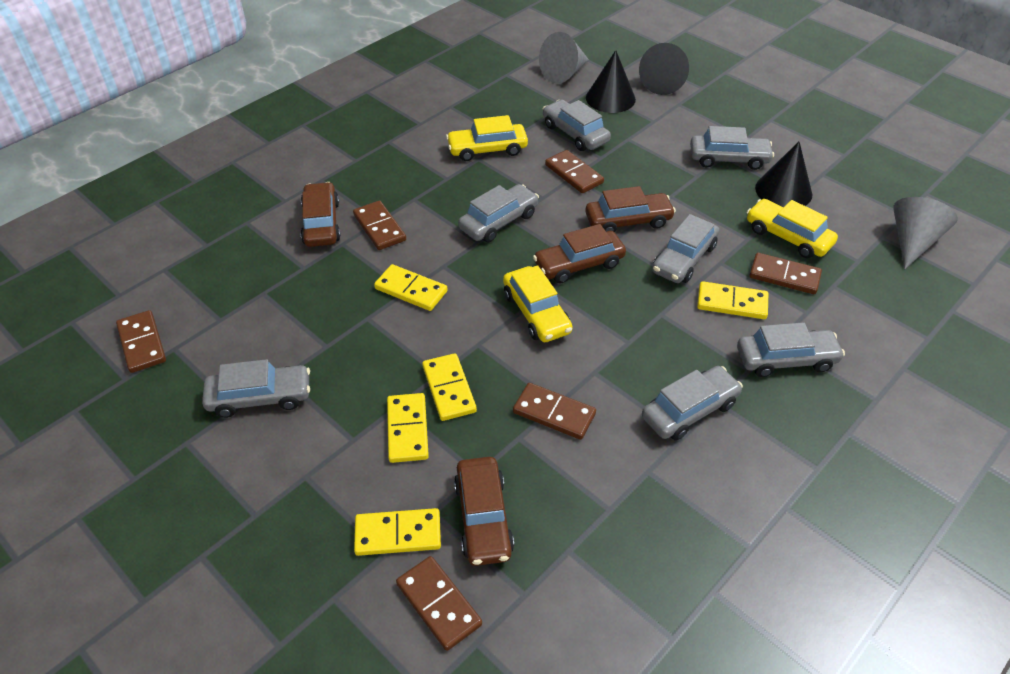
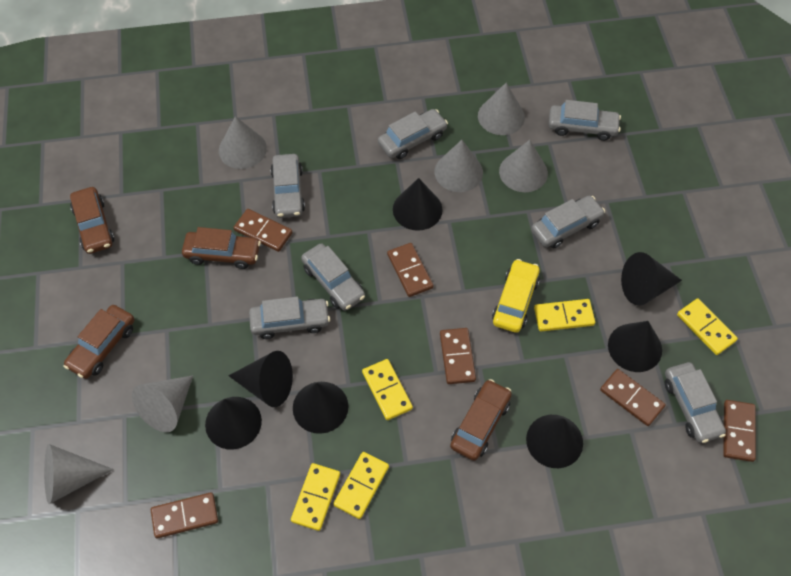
black cone: 3 -> 7
grey cone: 2 -> 6
yellow car: 3 -> 1

